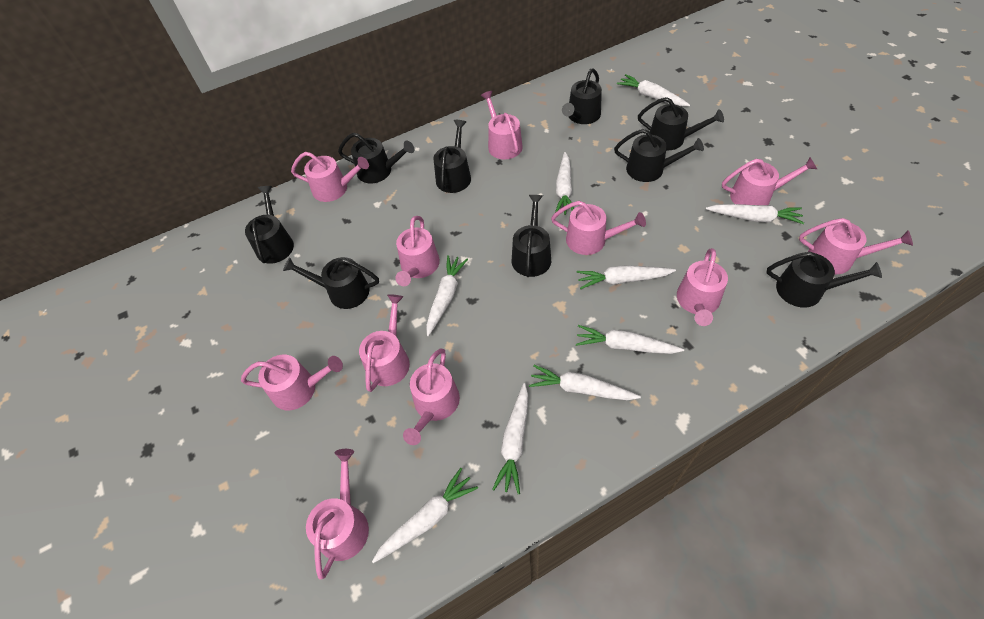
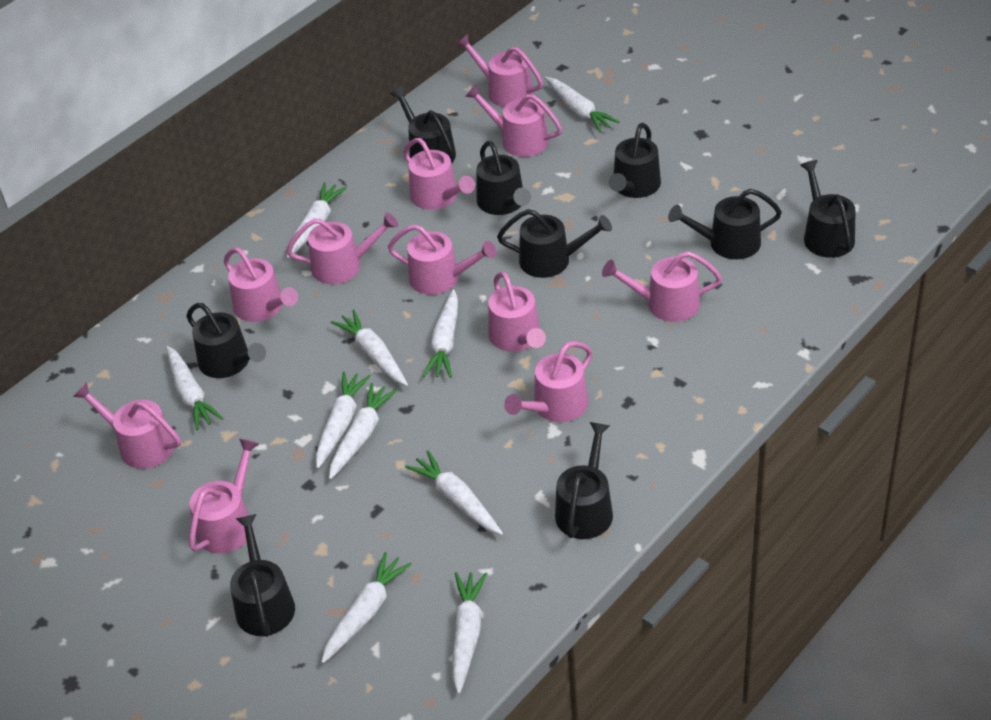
white carrot: 9 -> 10

